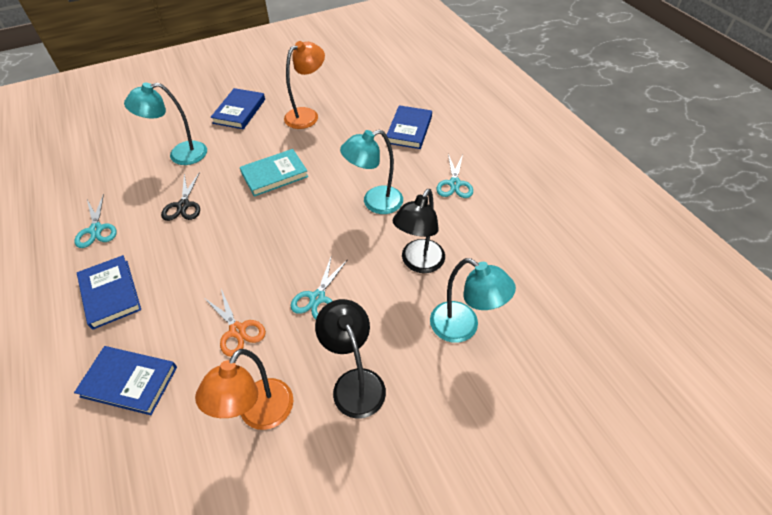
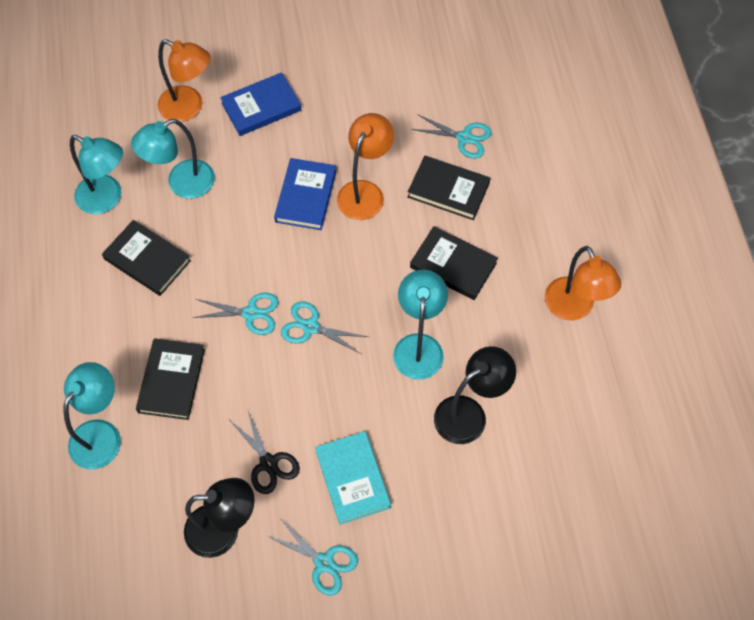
black book: 0 -> 4
blue book: 4 -> 2
orange lamp: 2 -> 3
orange scissors: 1 -> 0
turquoise lamp: 3 -> 4
turquoise scissors: 3 -> 4

